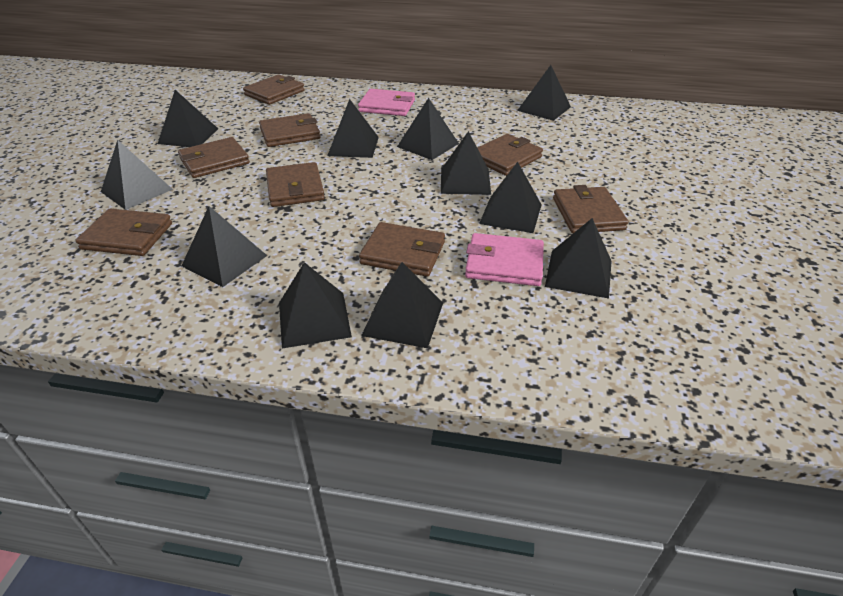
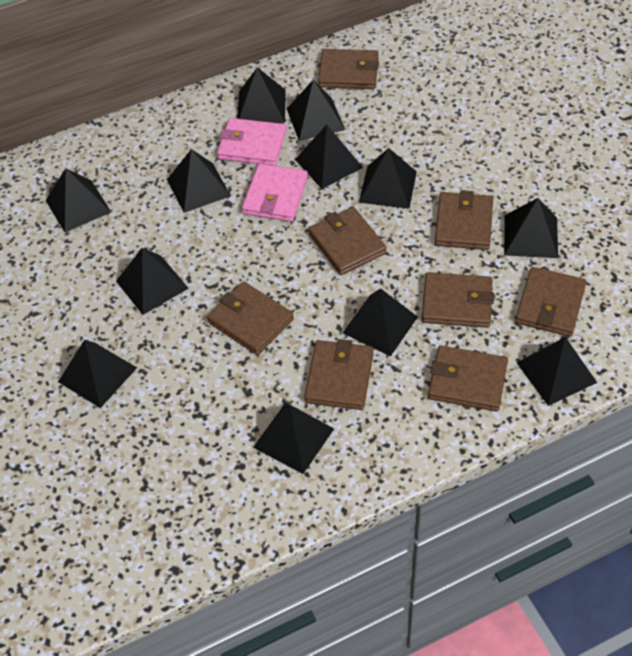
black pyramid: 11 -> 12

